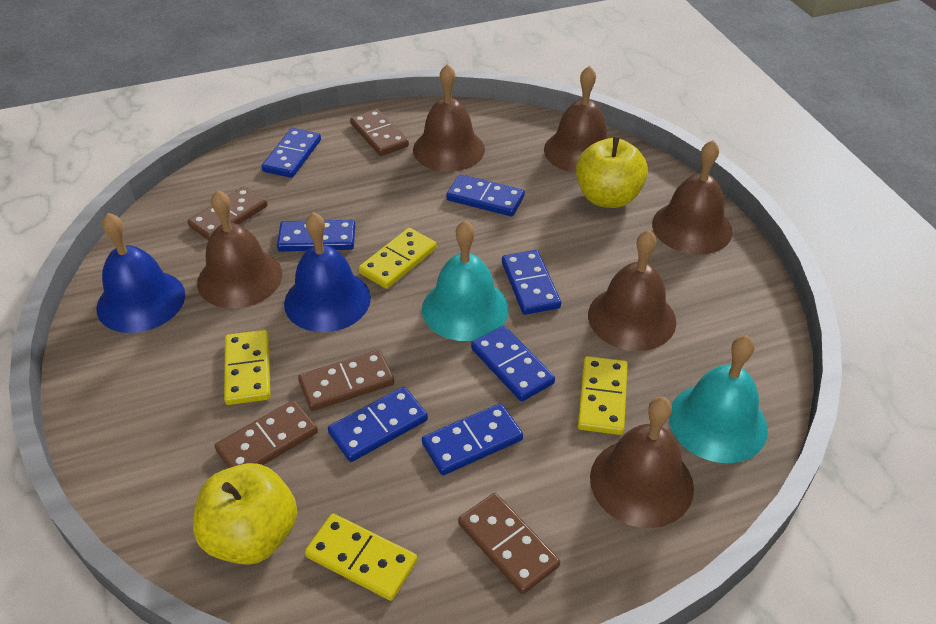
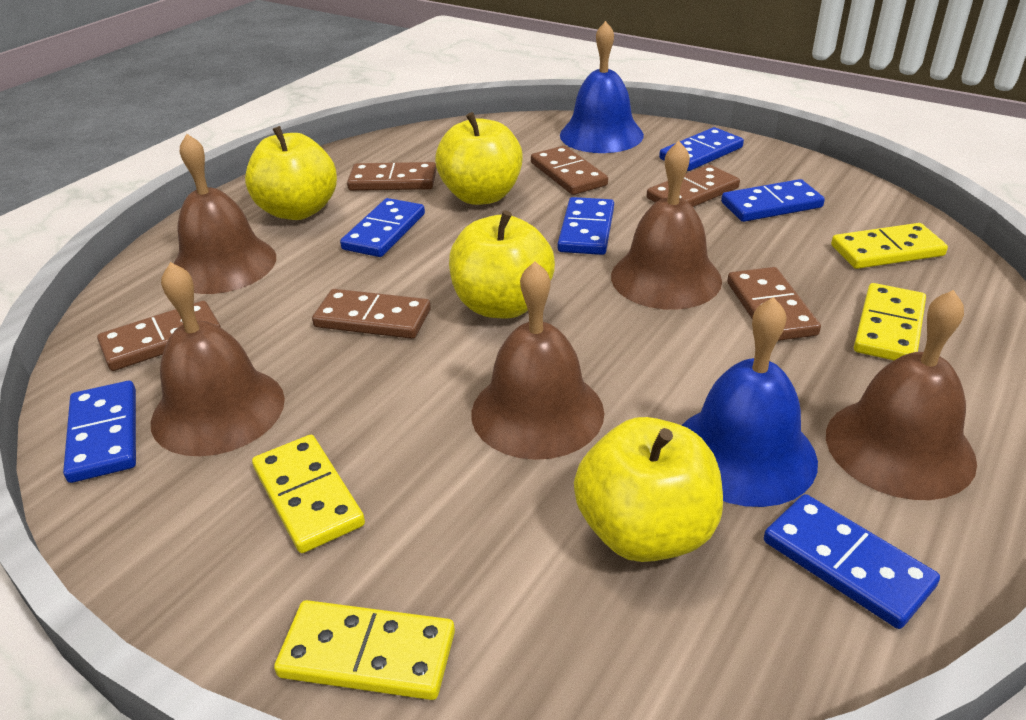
blue domino: 7 -> 6
brown bell: 6 -> 5
brown domino: 5 -> 6
turquoise bell: 2 -> 0
yellow apple: 2 -> 4

